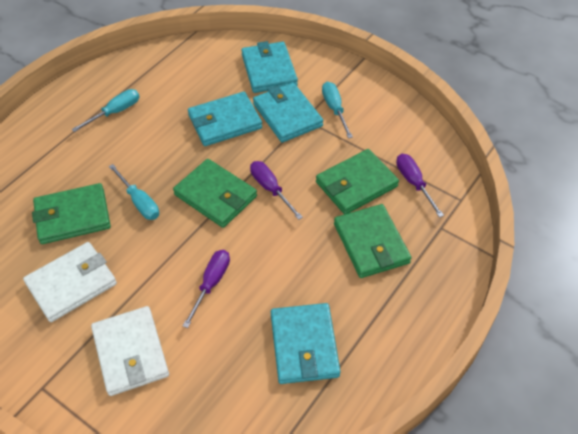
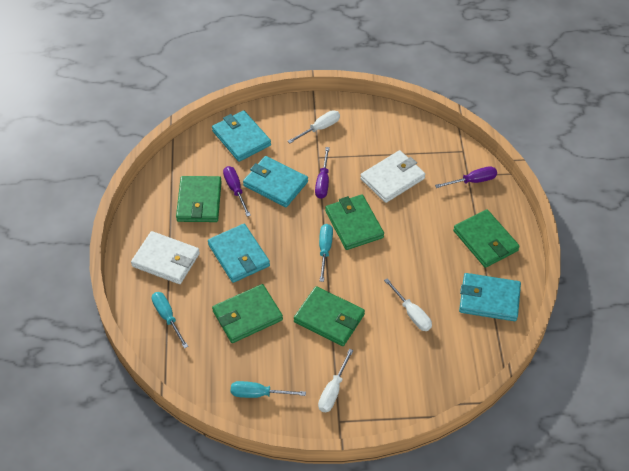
green wallet: 4 -> 5
white screwdriver: 0 -> 3

